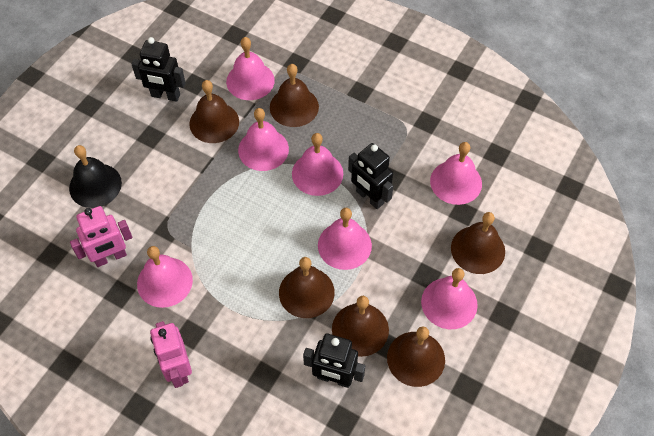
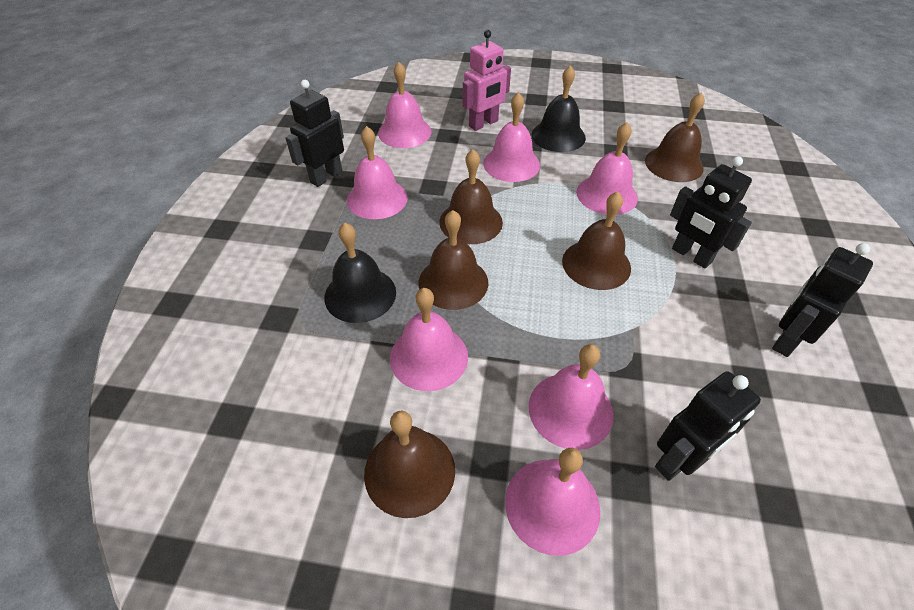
black bell: 1 -> 2
black robot: 3 -> 4
brown bell: 6 -> 5
pink robot: 2 -> 1

